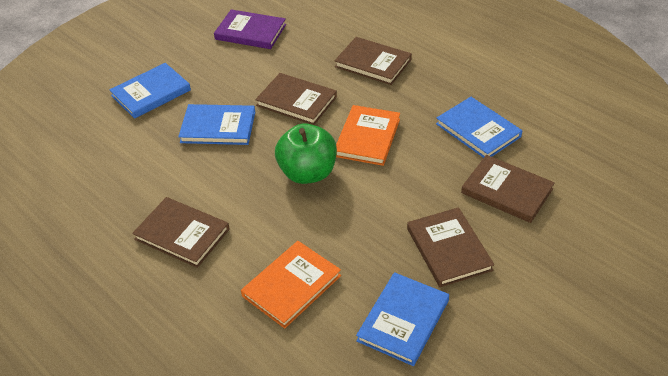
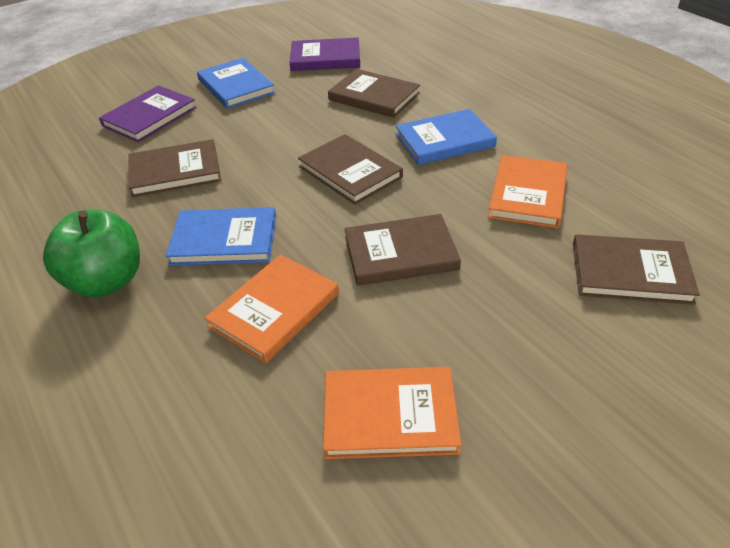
blue book: 4 -> 3
orange book: 2 -> 3
purple book: 1 -> 2

